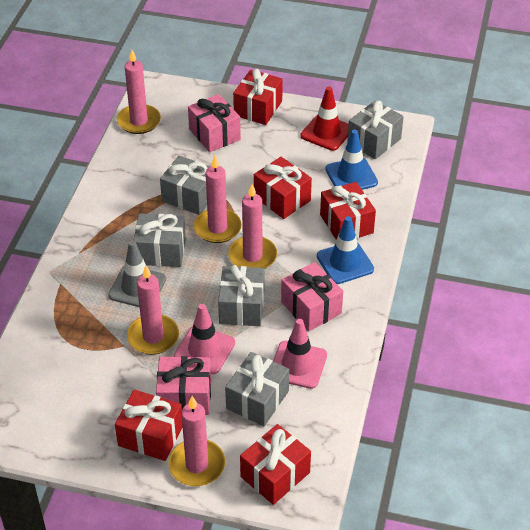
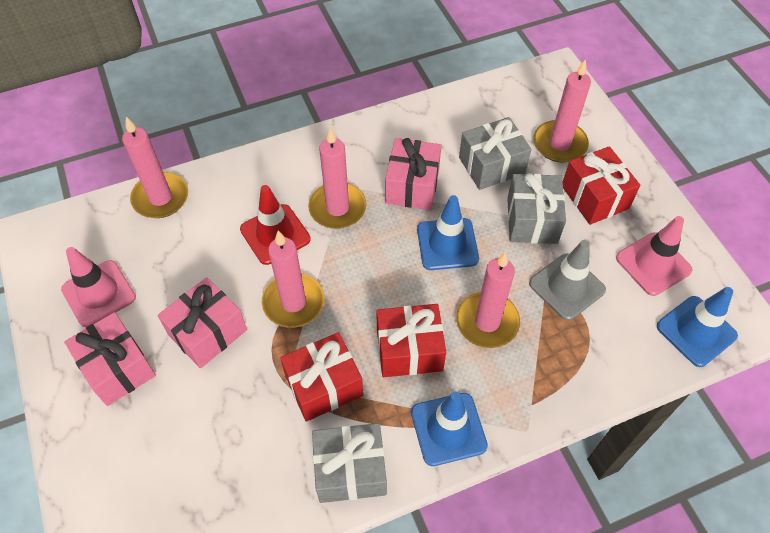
blue traffic cone: 2 -> 3
grey gift: 5 -> 3
red gift: 5 -> 3

